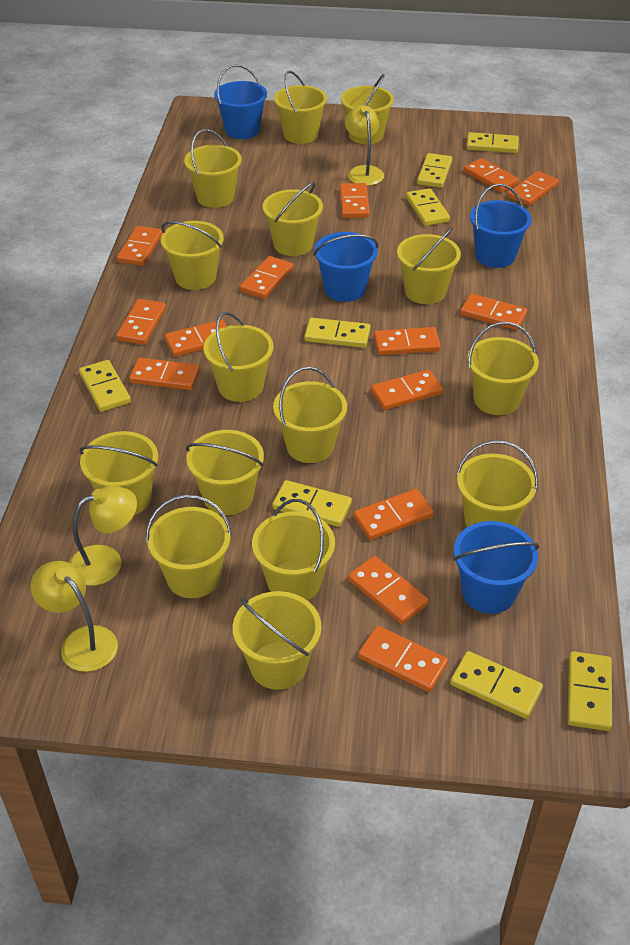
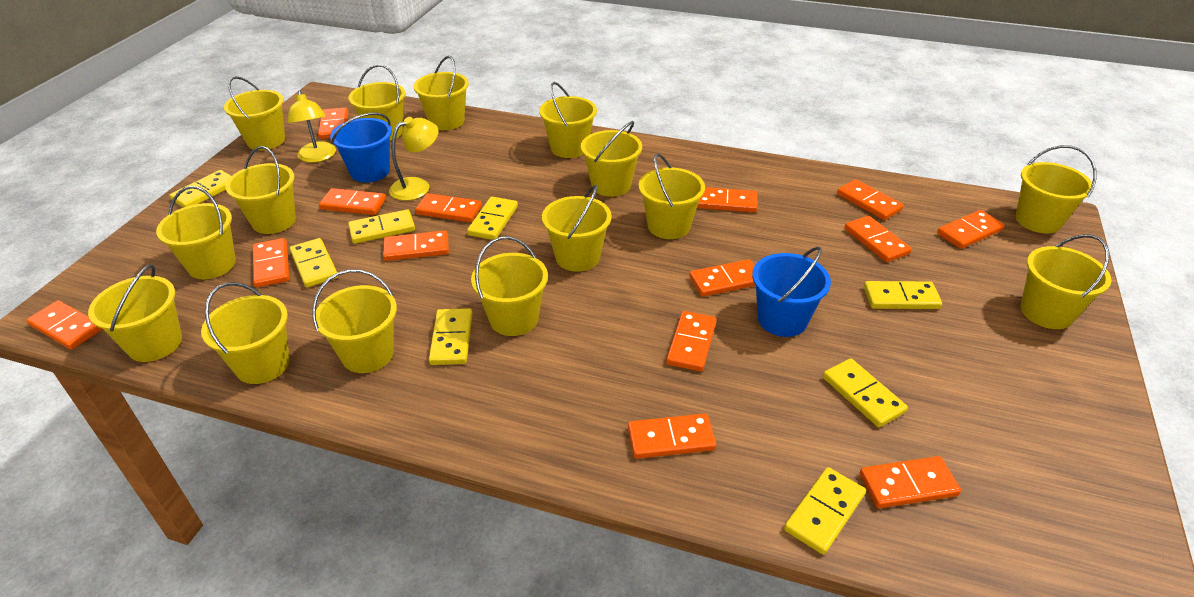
blue bucket: 4 -> 2
yellow lamp: 3 -> 2

